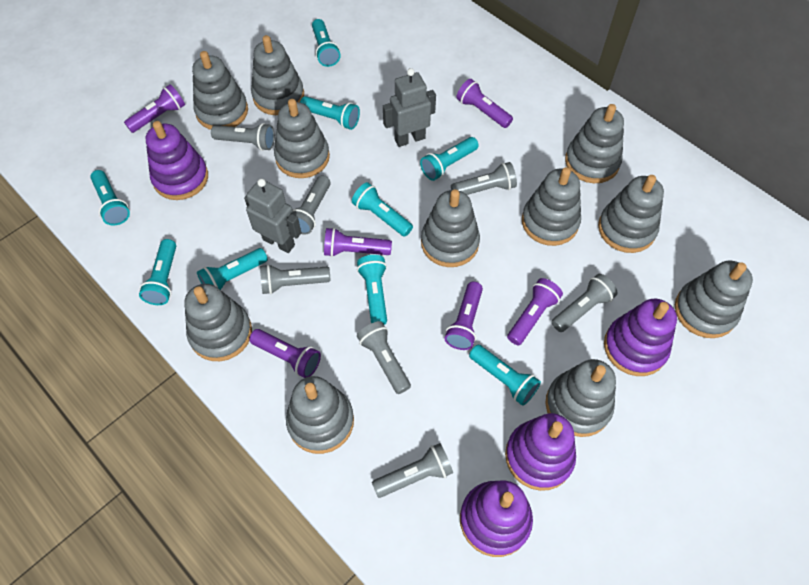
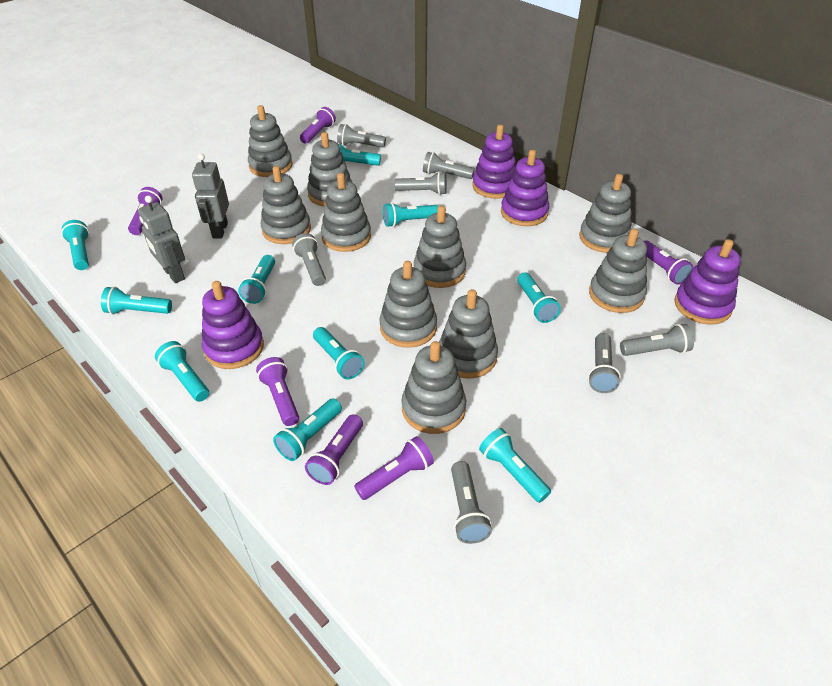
grey stacking toy: 11 -> 10
turquoise flashlight: 9 -> 10

